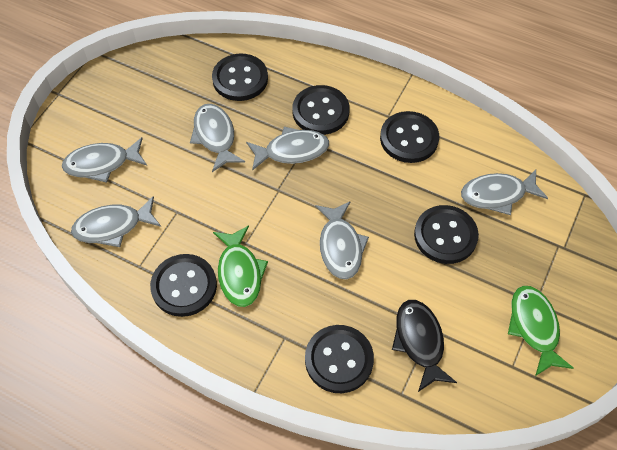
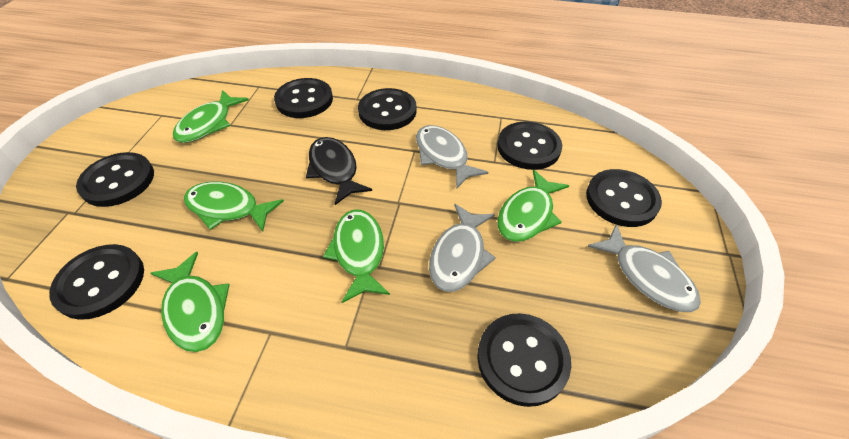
black button: 6 -> 7
green fish: 2 -> 5
grey fish: 6 -> 3

